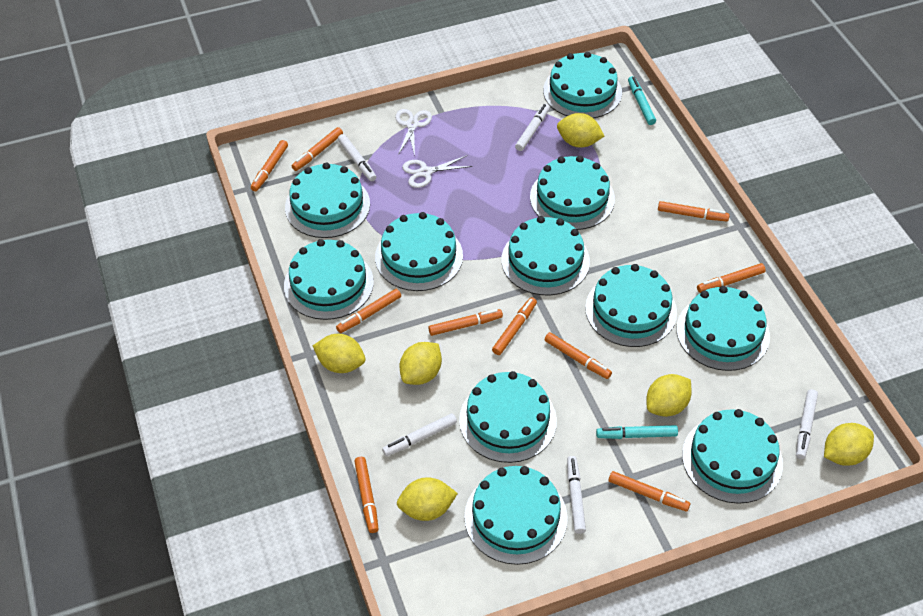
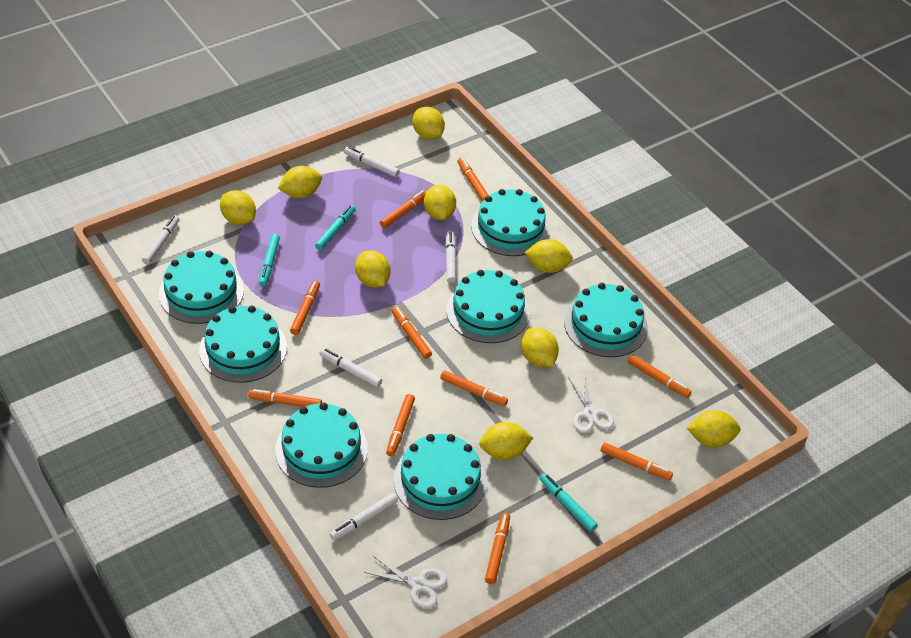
turquoise cake: 11 -> 7
turquoise marker: 2 -> 3
yellow lemon: 6 -> 9

